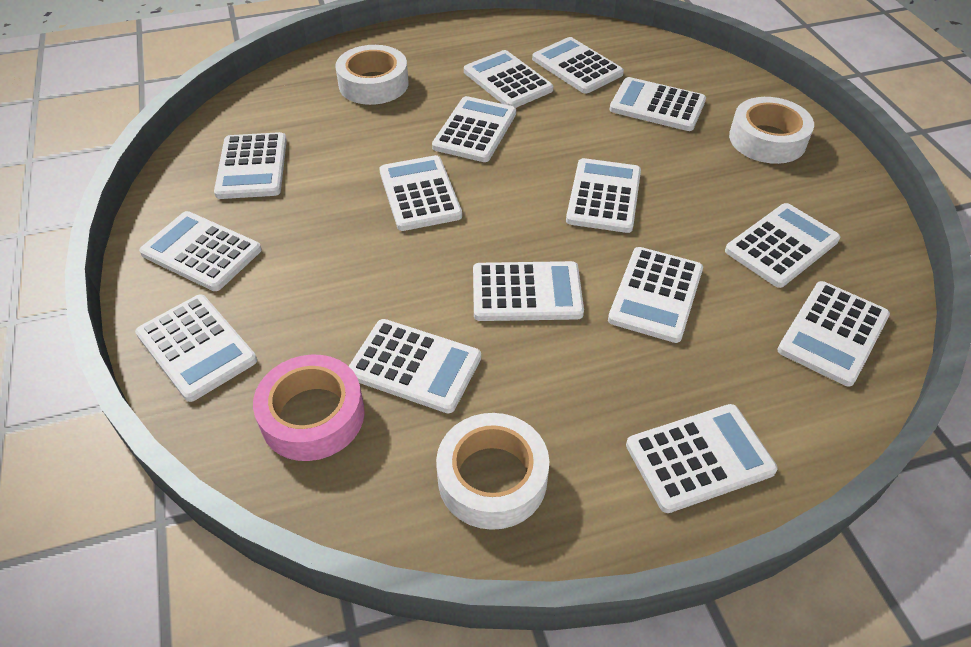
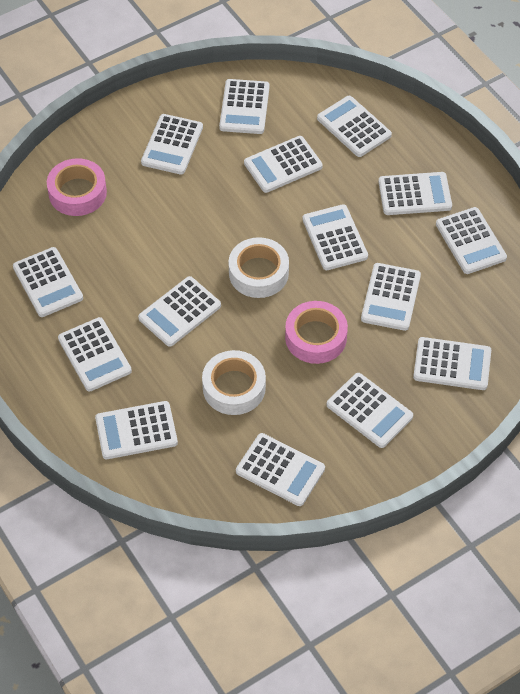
pink tape: 1 -> 2
white tape: 3 -> 2

